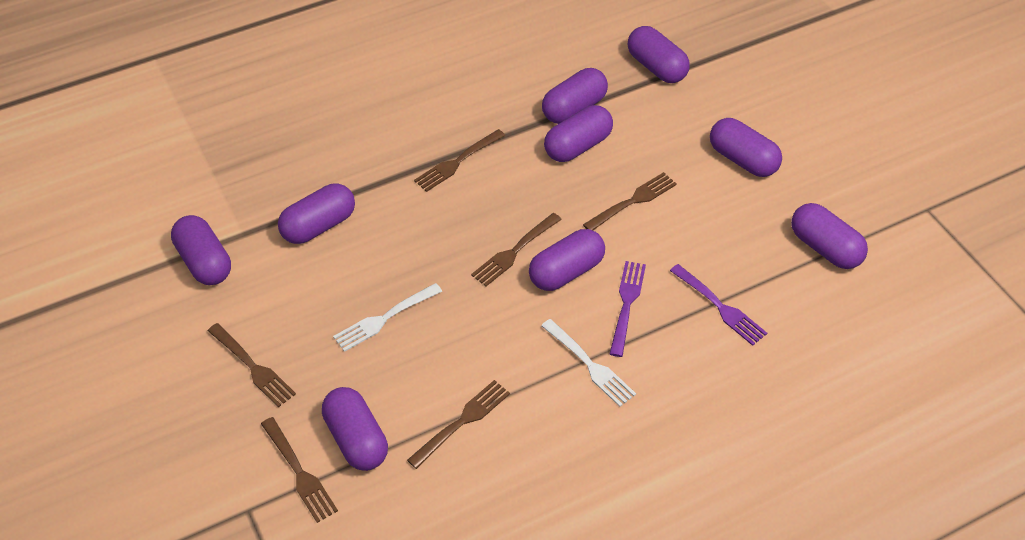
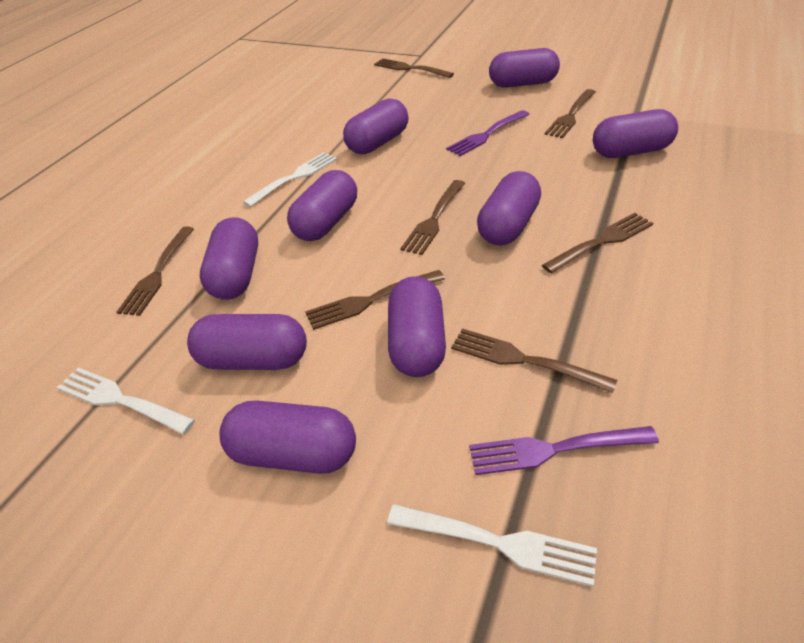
brown fork: 6 -> 7
white fork: 2 -> 3

